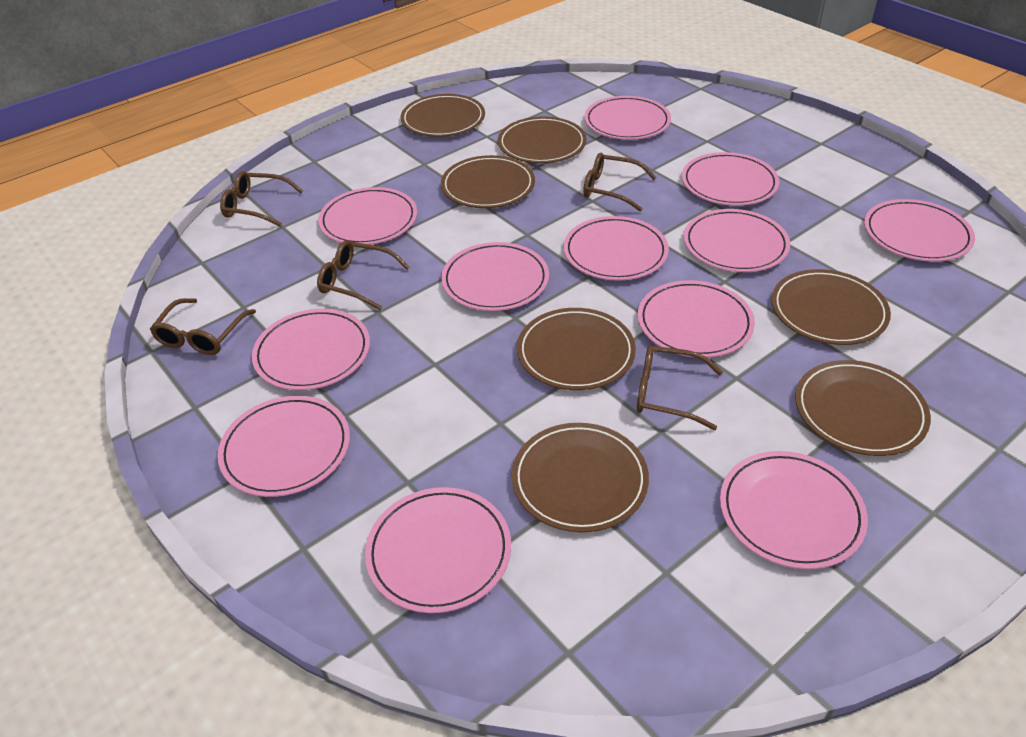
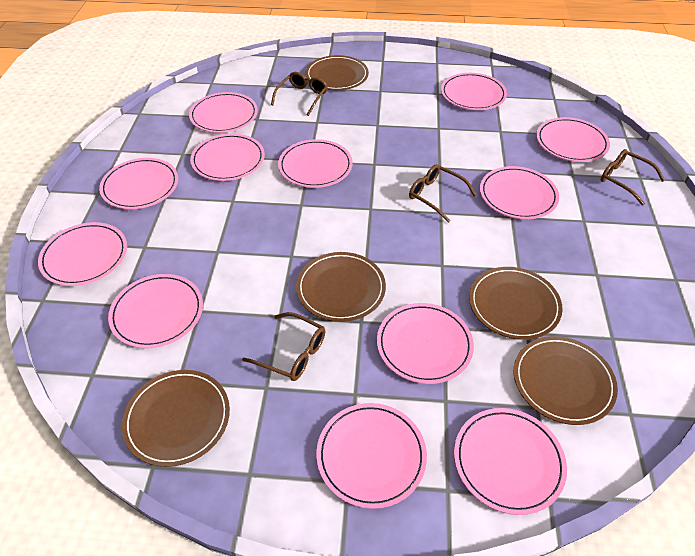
brown glasses: 5 -> 4
brown plate: 7 -> 5

